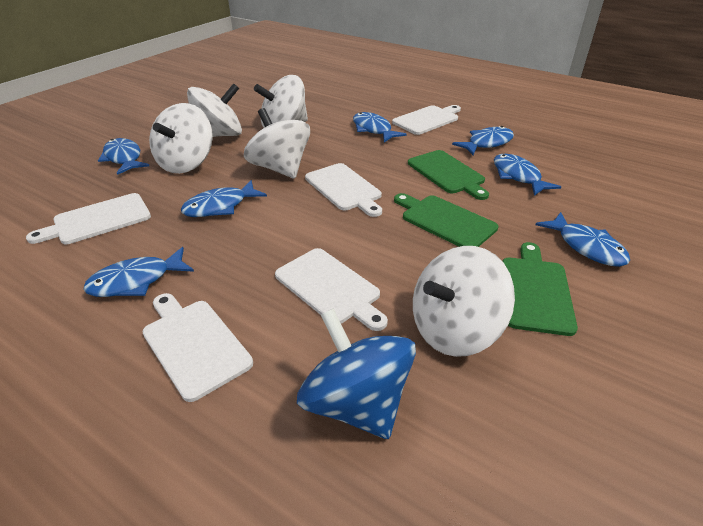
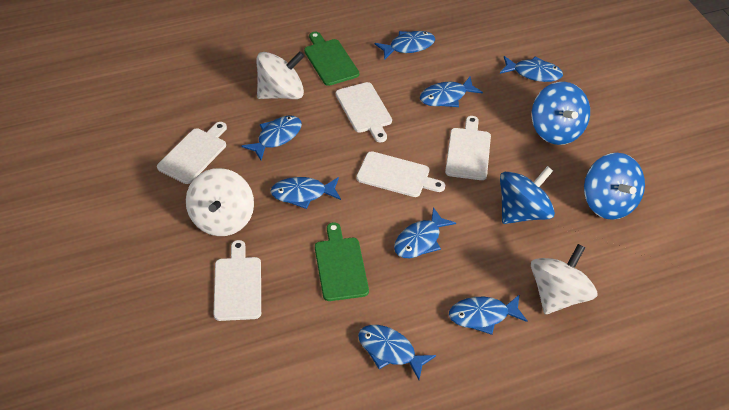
blue fish: 7 -> 8
blue spinning top: 1 -> 3
green cutting board: 3 -> 2
white spinning top: 5 -> 3

